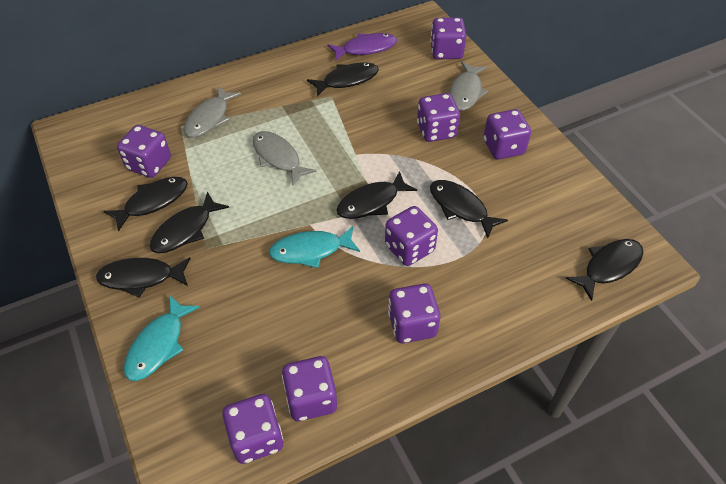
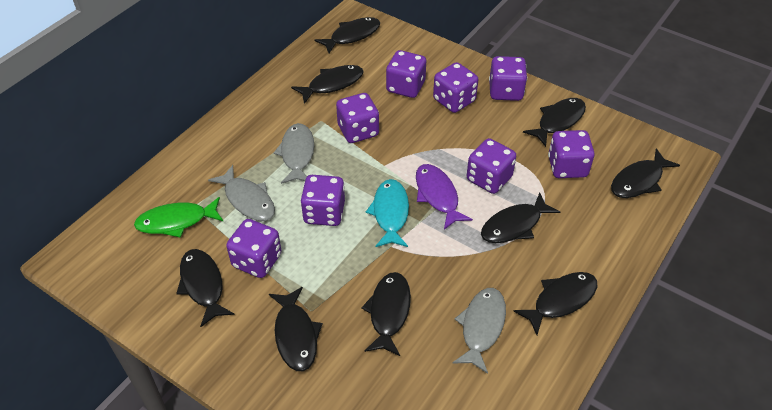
black fish: 7 -> 9
green fish: 0 -> 1
turquoise fish: 2 -> 1

